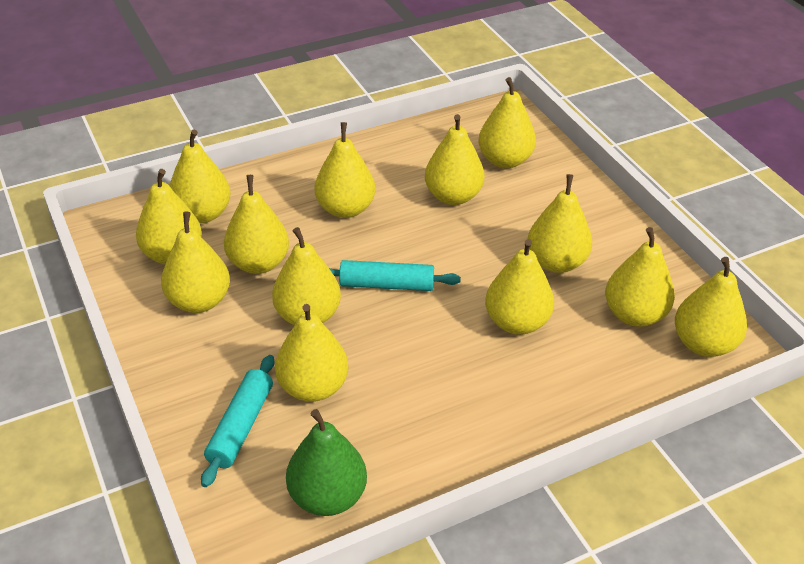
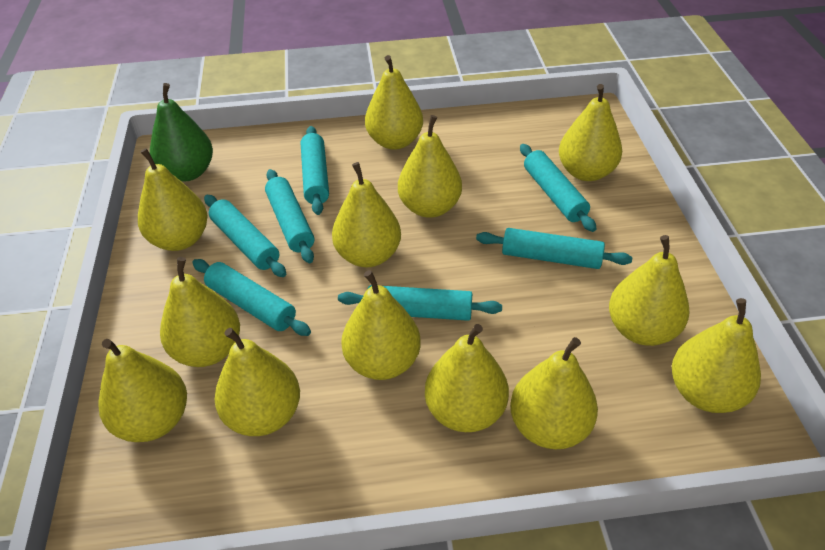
turquoise rolling pin: 2 -> 7

